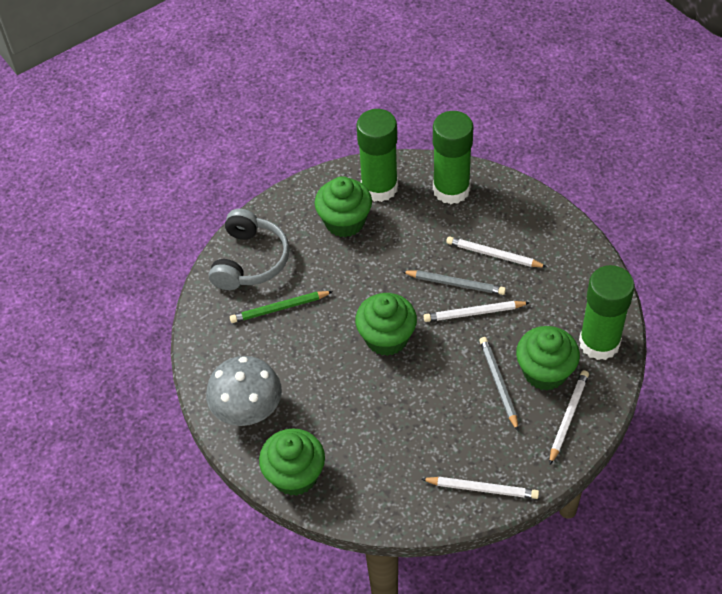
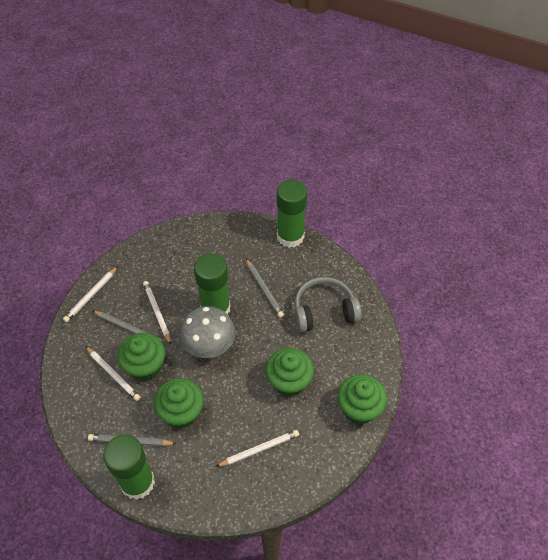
green pencil: 1 -> 0
grey pencil: 2 -> 3

